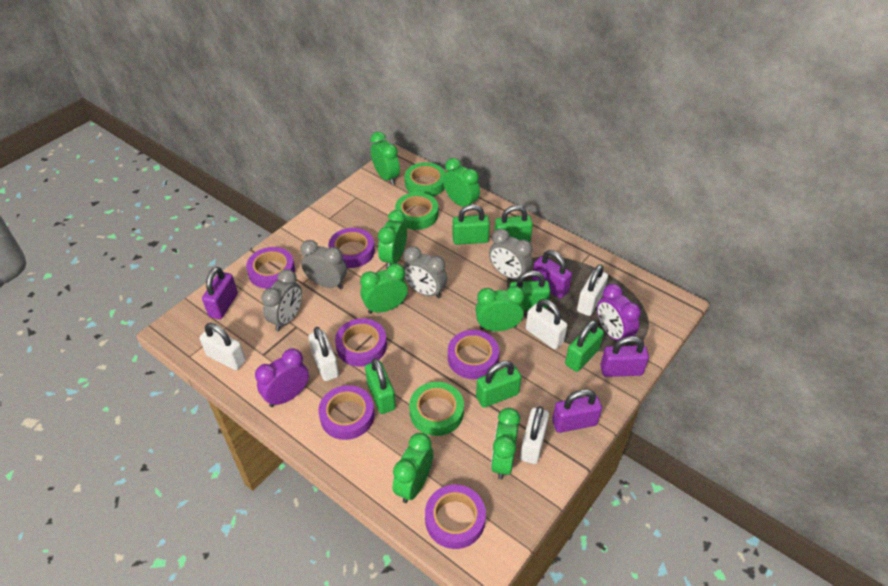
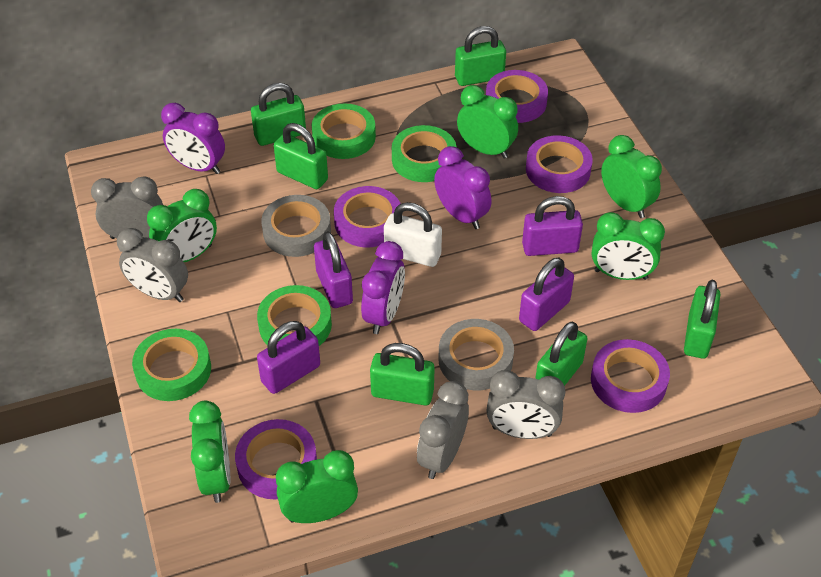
green clock: 7 -> 6
green tape: 3 -> 4
grey tape: 0 -> 2
purple clock: 2 -> 3
purple tape: 6 -> 5
white padlock: 5 -> 1

